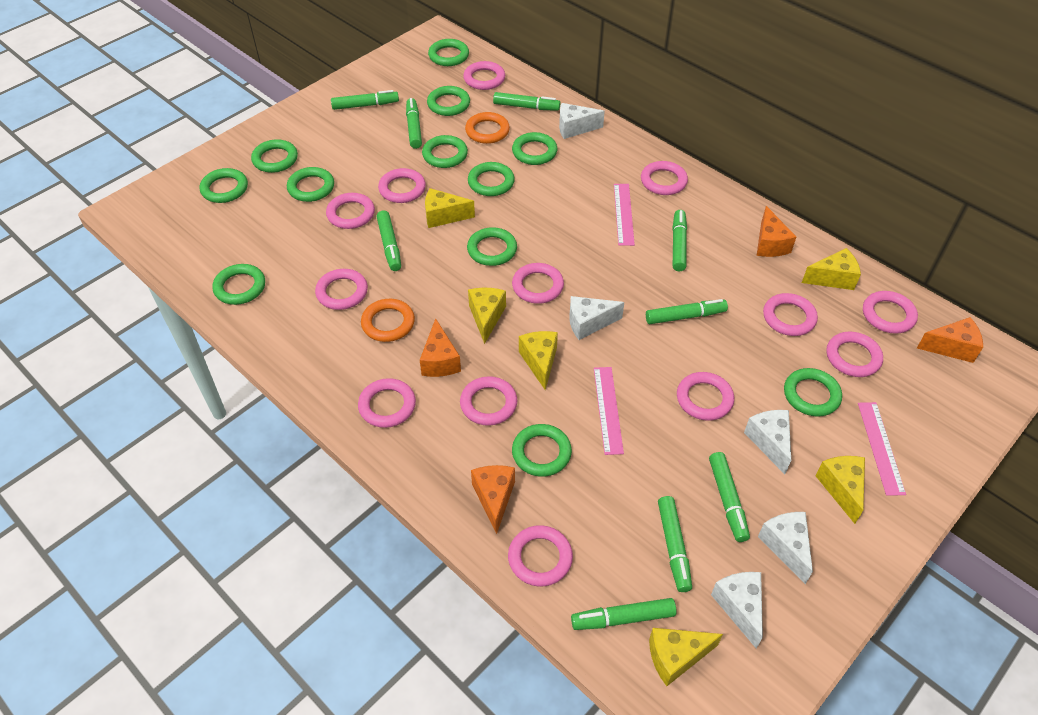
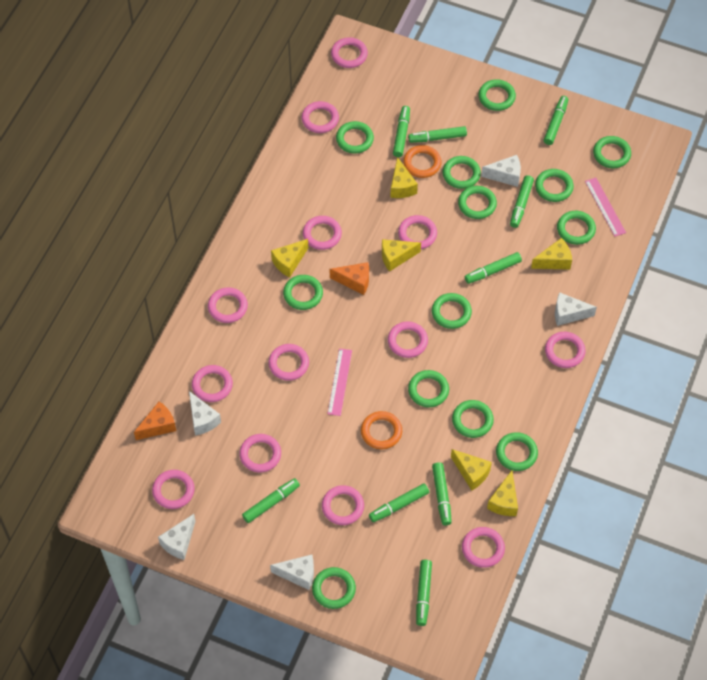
green ring: 12 -> 13
orange cheese: 4 -> 2
pink ruler: 3 -> 2

